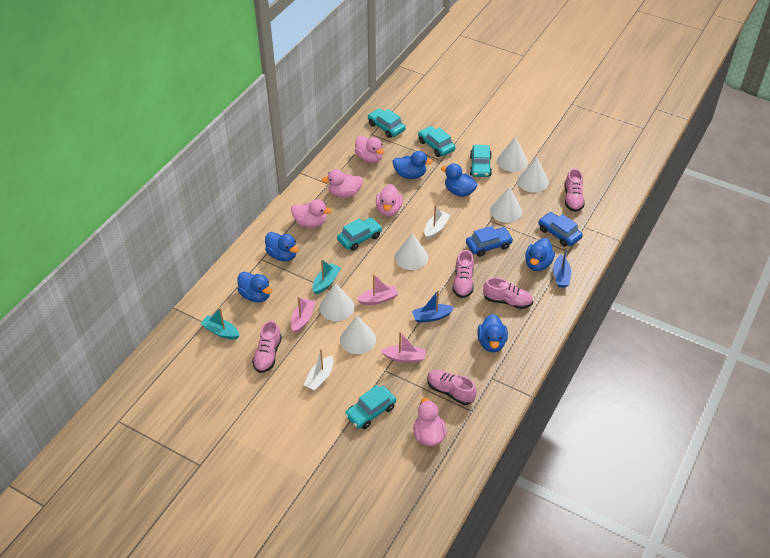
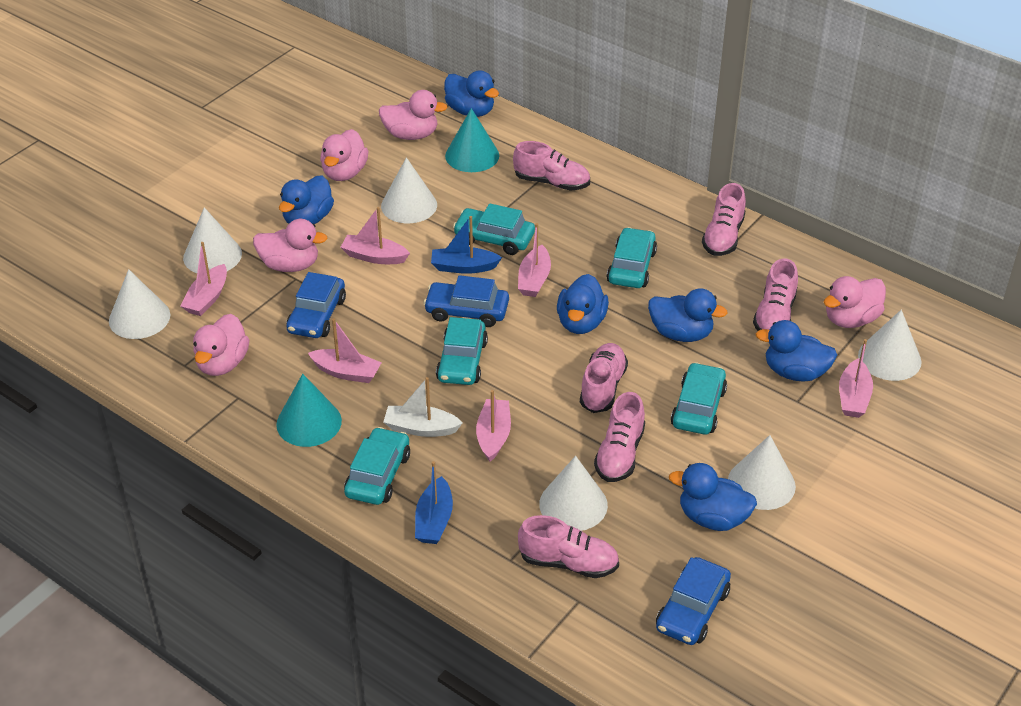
blue car: 2 -> 3
pink boat: 3 -> 6
pink shoe: 5 -> 6
turquoise boat: 2 -> 0
turquoise cone: 0 -> 2
white boat: 2 -> 1

